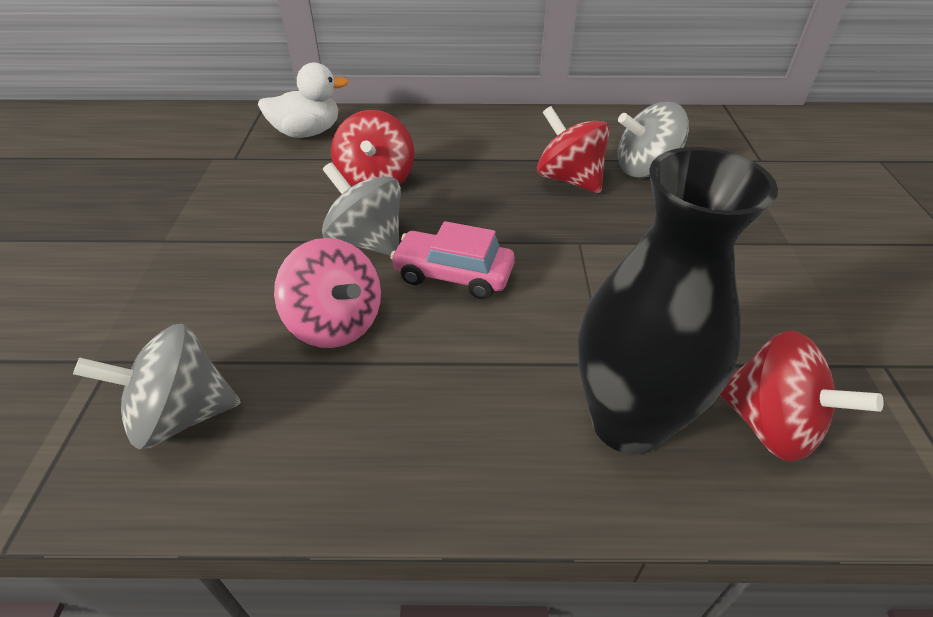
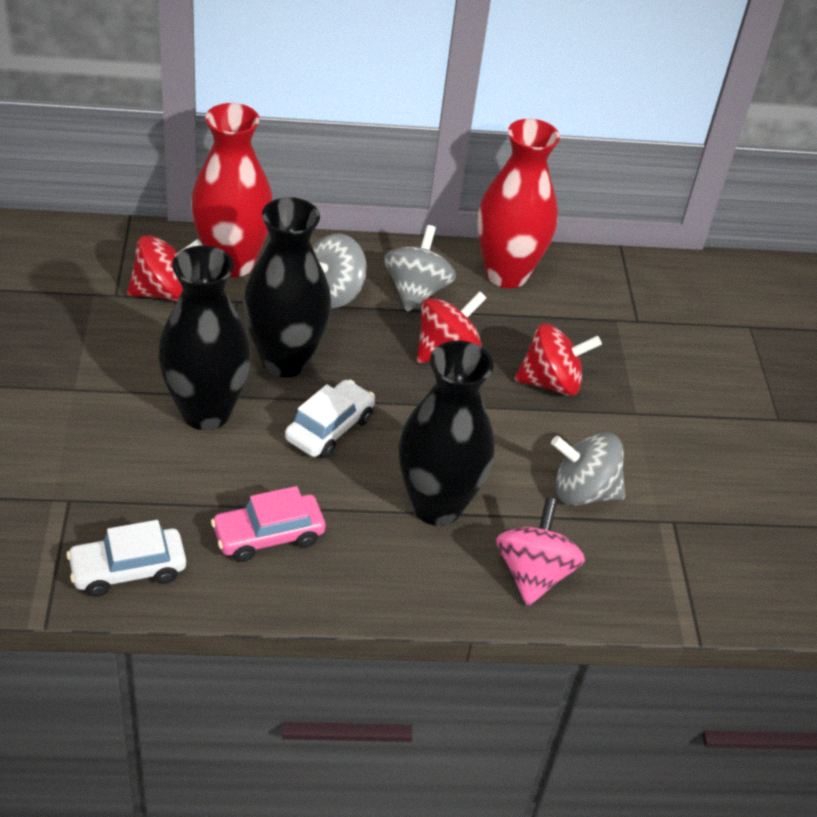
black vase: 1 -> 3
red vase: 0 -> 2
white car: 0 -> 2
white duck: 1 -> 0

